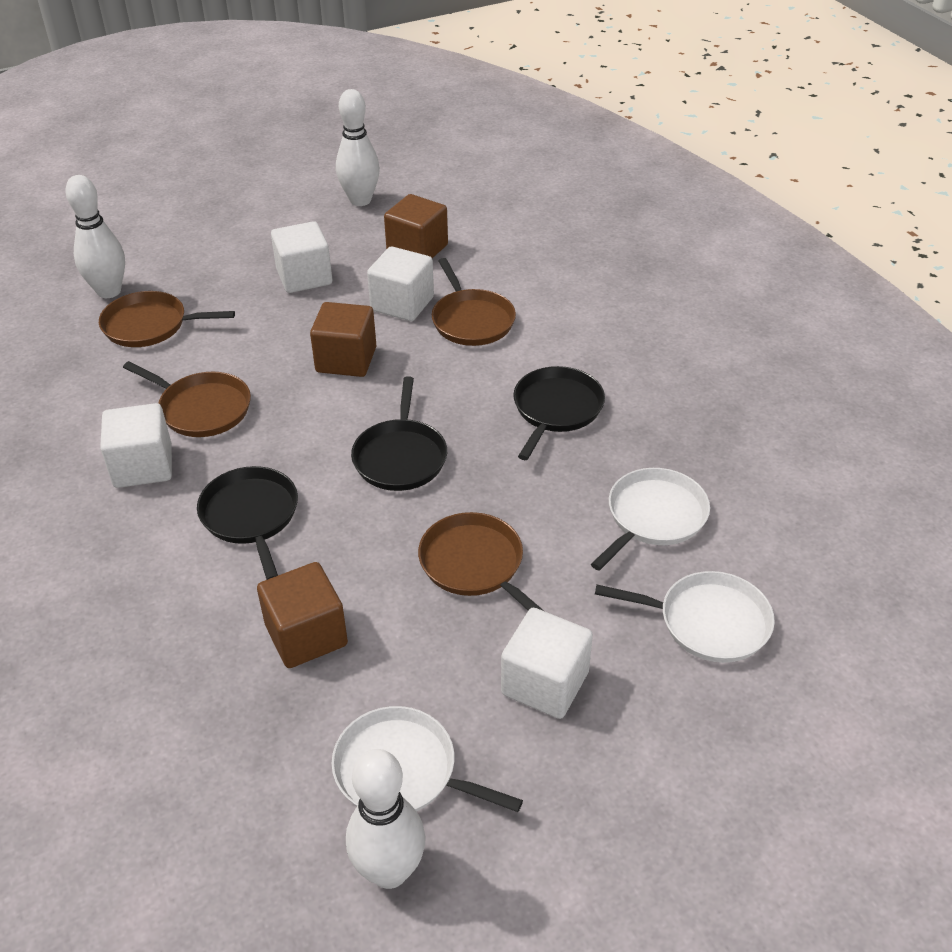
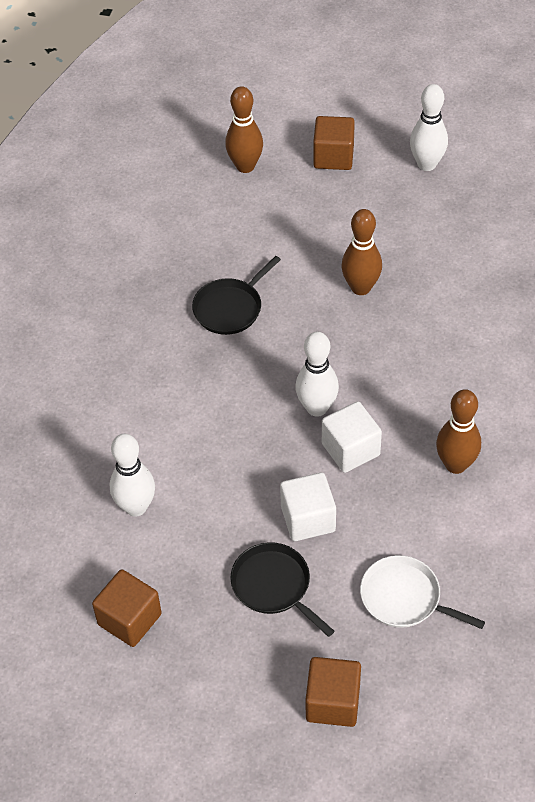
black pan: 3 -> 2
brown bowling pin: 0 -> 3
brown pan: 4 -> 0
white cube: 4 -> 2
white pan: 3 -> 1

